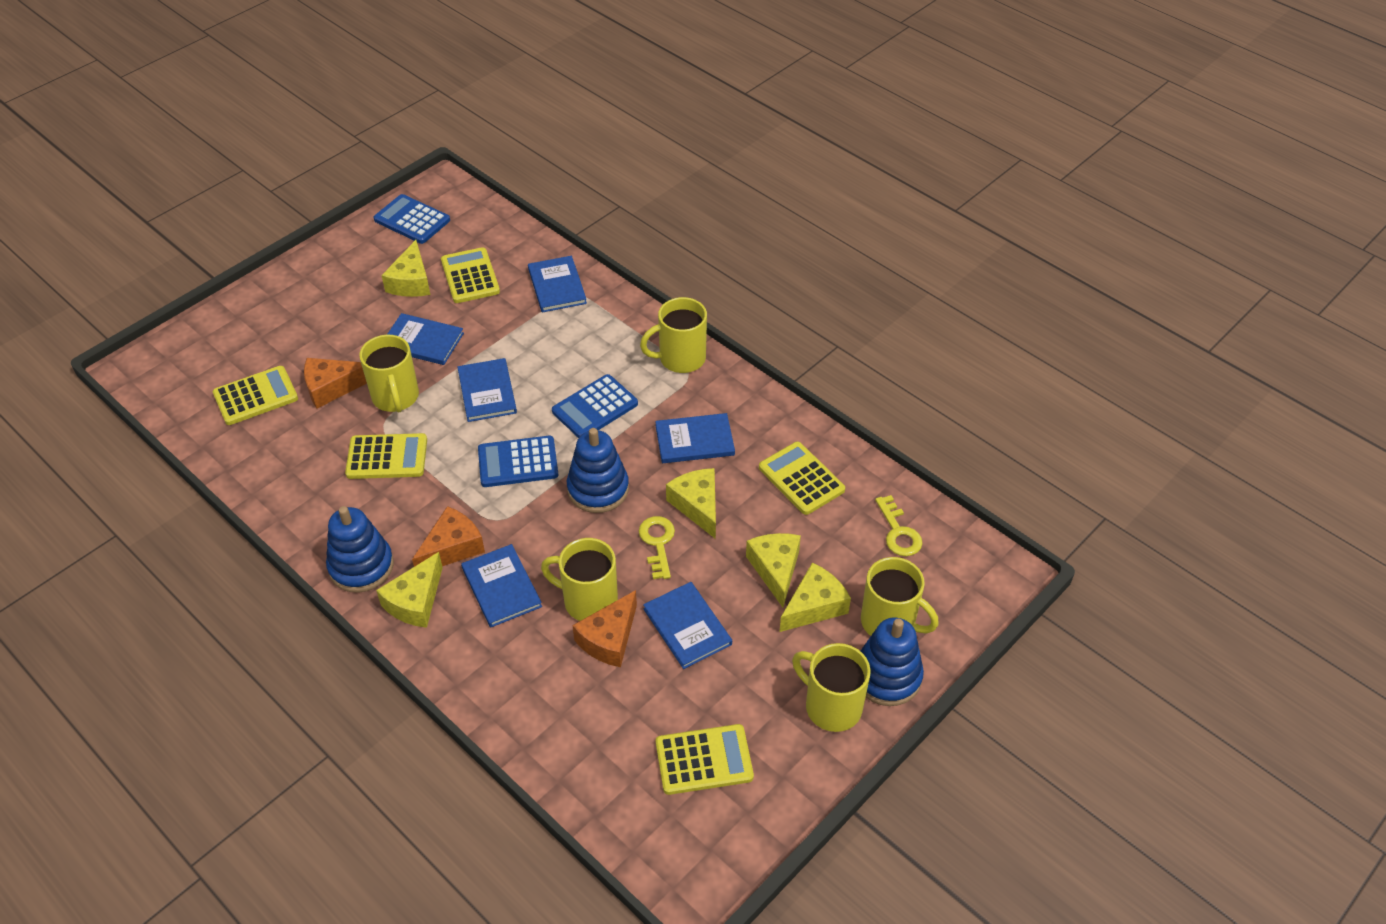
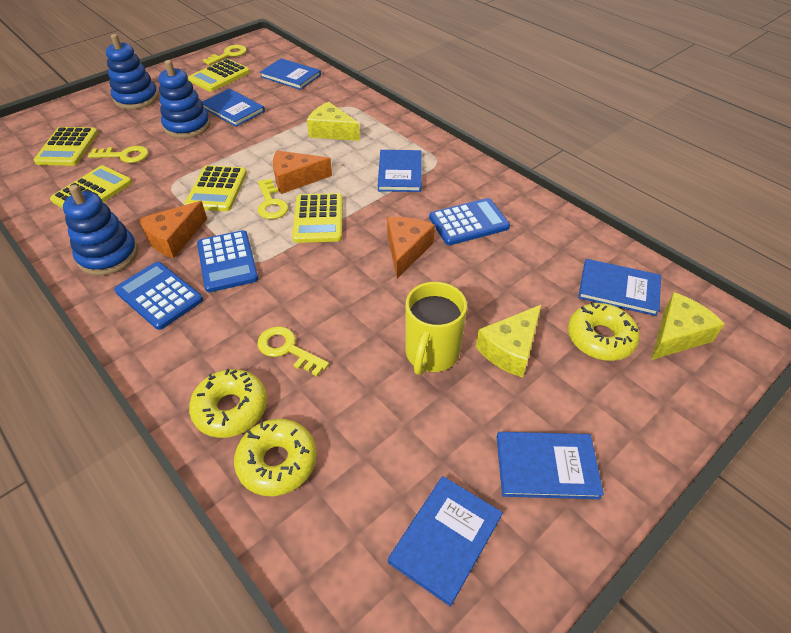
yellow cheese: 5 -> 3
yellow donut: 0 -> 3
yellow key: 2 -> 4
yellow mug: 5 -> 1

